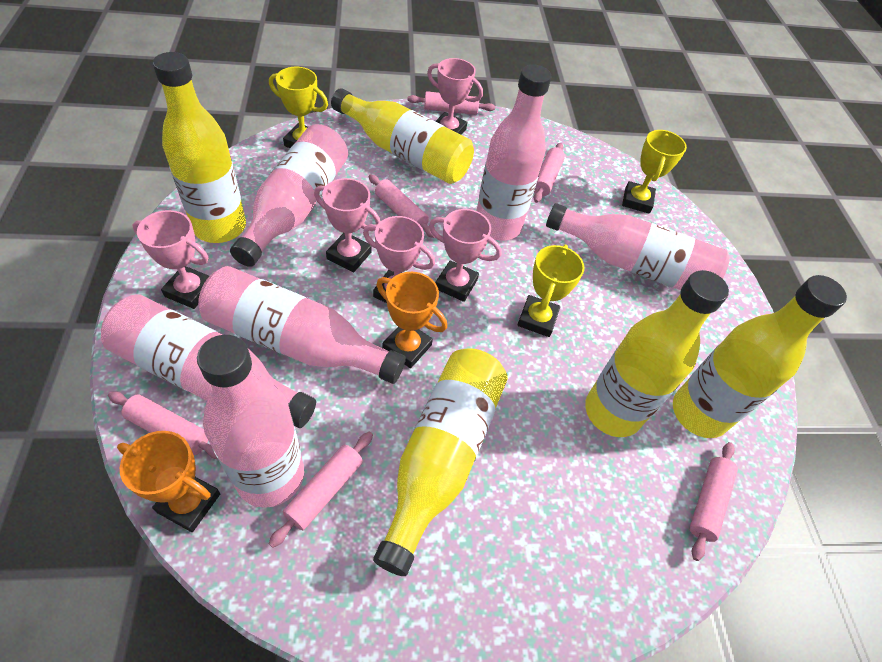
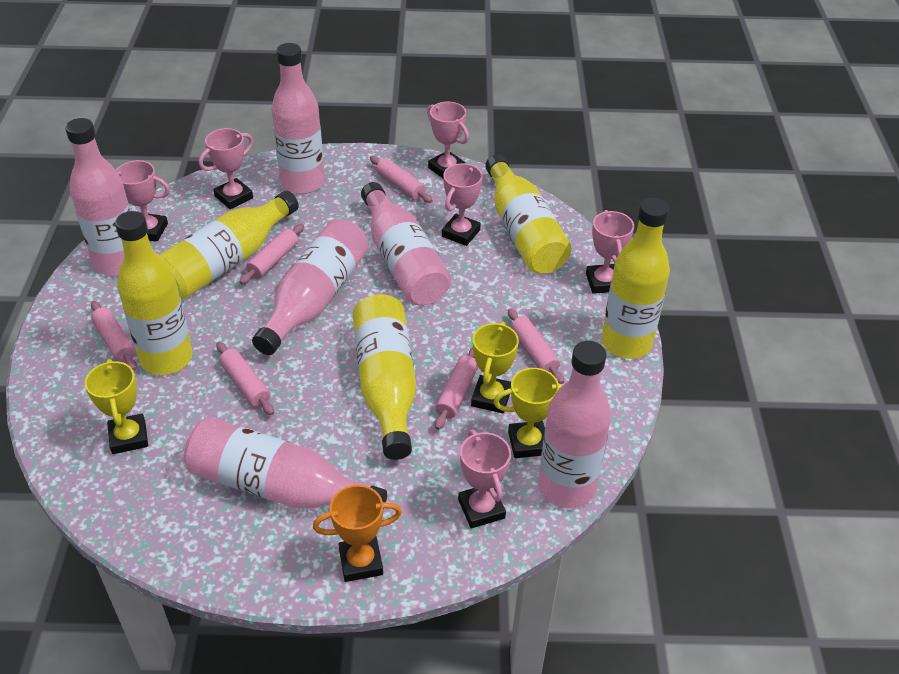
orange trophy: 2 -> 1
pink trophy: 5 -> 6

